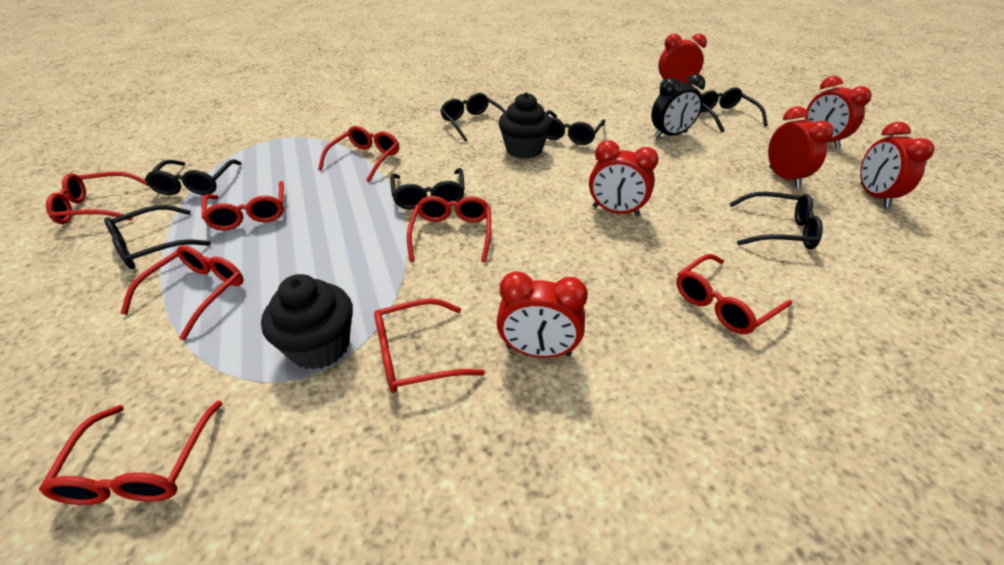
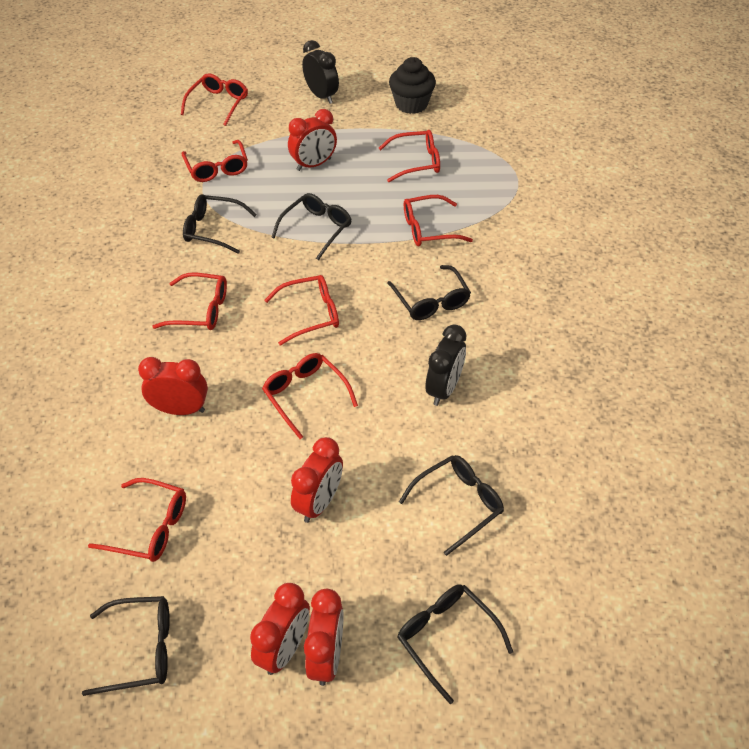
black clock: 1 -> 2
black cupcake: 2 -> 1
black glasses: 7 -> 6
red clock: 6 -> 5

